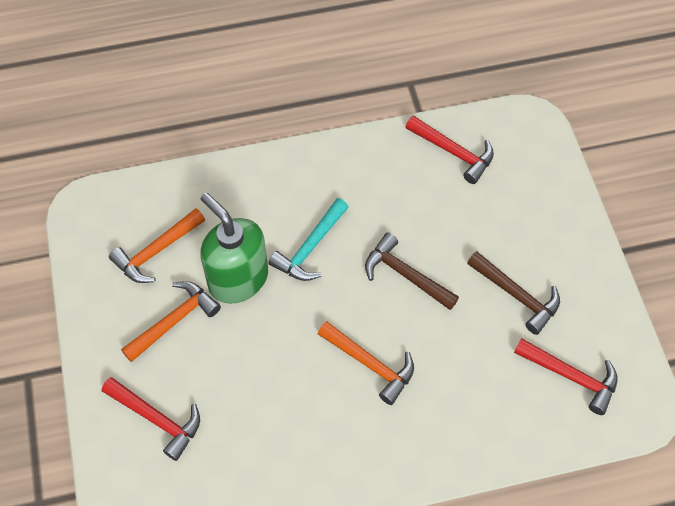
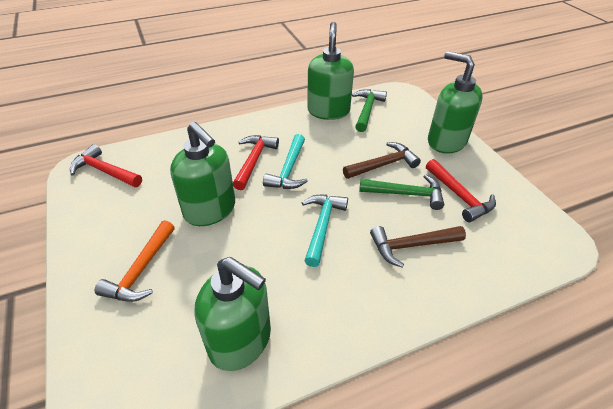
green hammer: 0 -> 2
green soap dispenser: 1 -> 4
orange hammer: 3 -> 1
turquoise hammer: 1 -> 2

